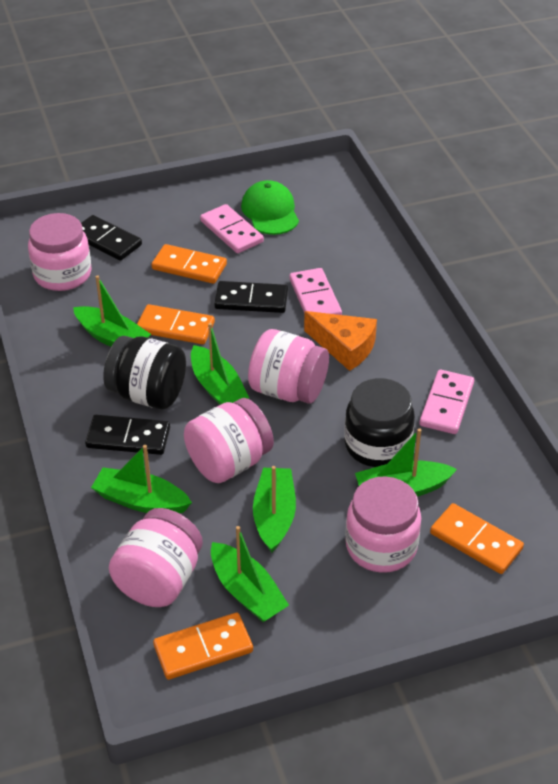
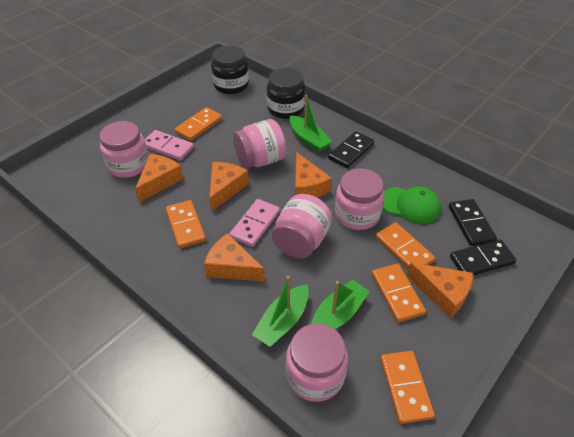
green boat: 6 -> 3
orange cheese: 1 -> 5
orange domino: 4 -> 5
pink domino: 3 -> 2

